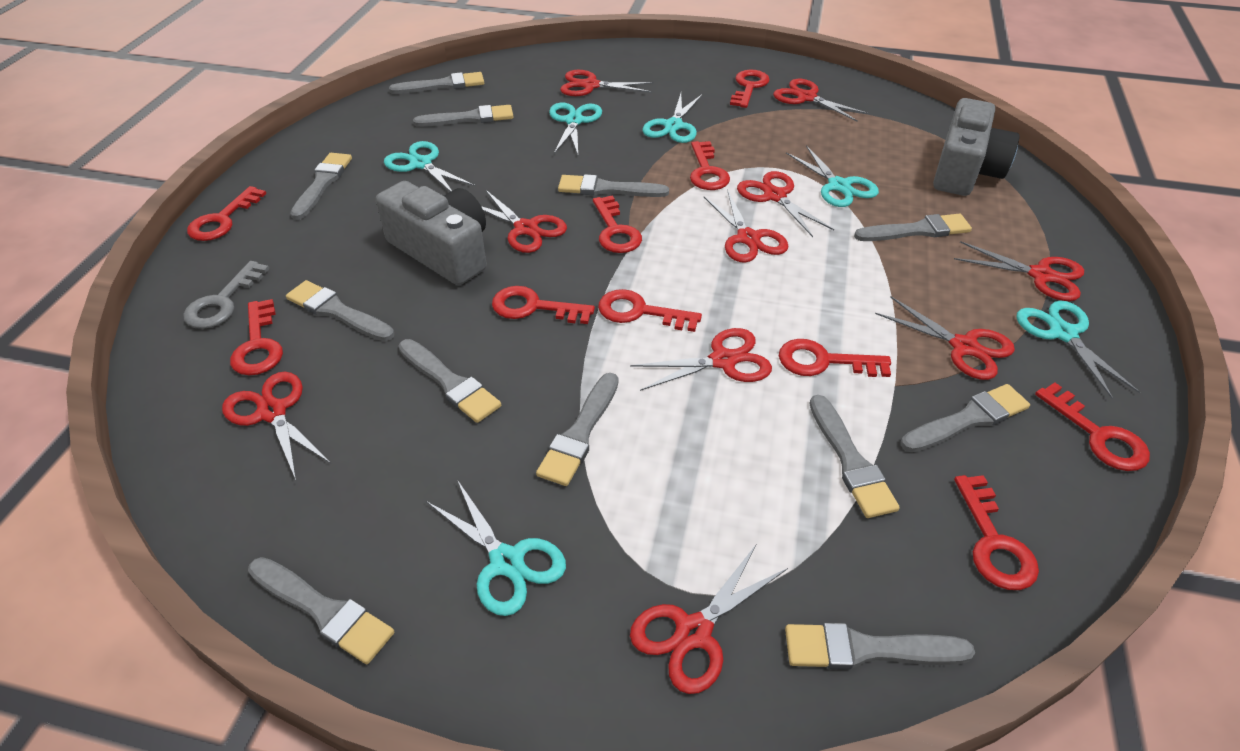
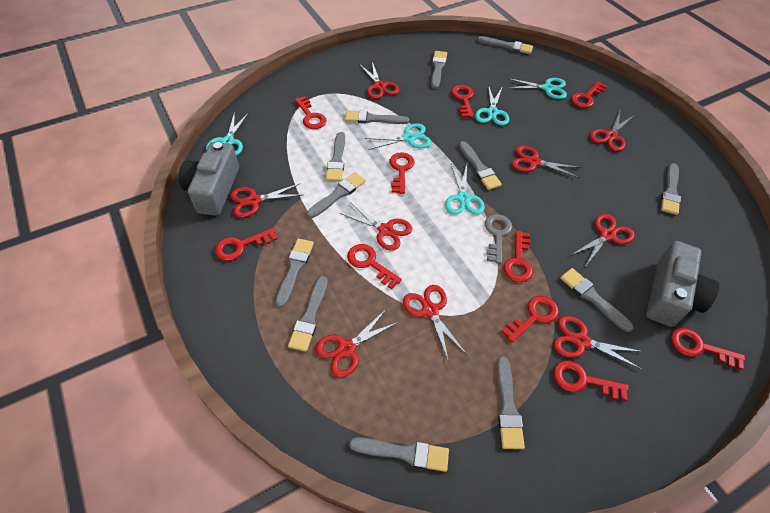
red scissors: 10 -> 9
turquoise scissors: 6 -> 5

